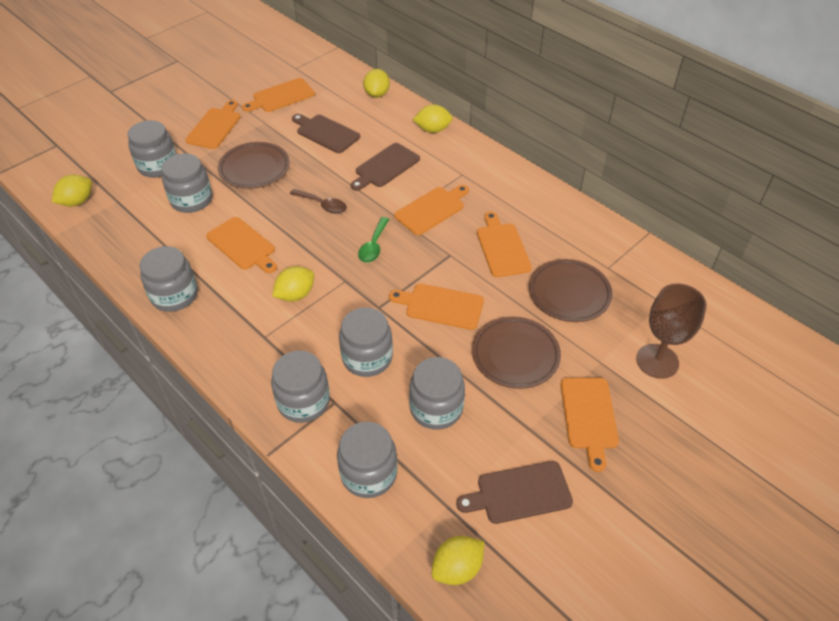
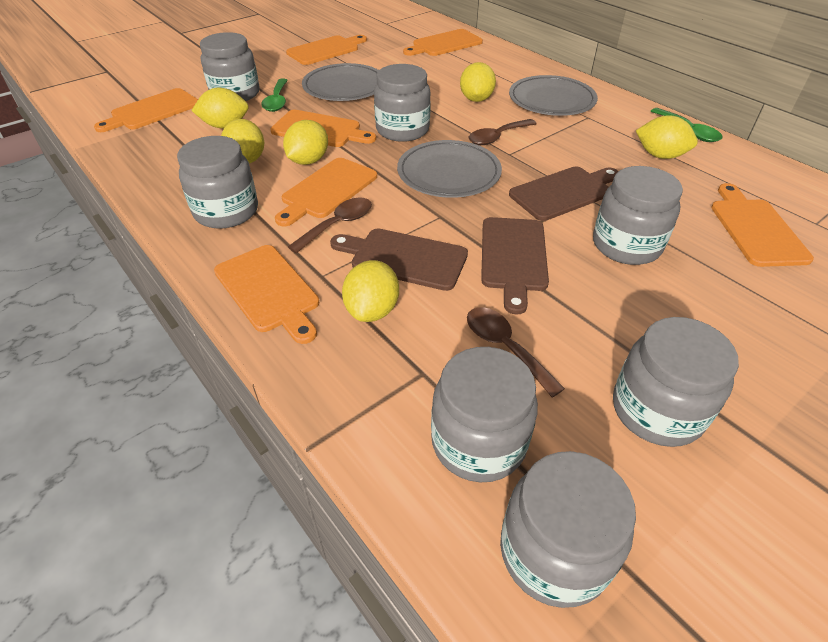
brown goblet: 1 -> 0
brown plate: 3 -> 0
brown spoon: 1 -> 3
green spoon: 1 -> 2
grey plate: 0 -> 3
yellow lemon: 5 -> 6

